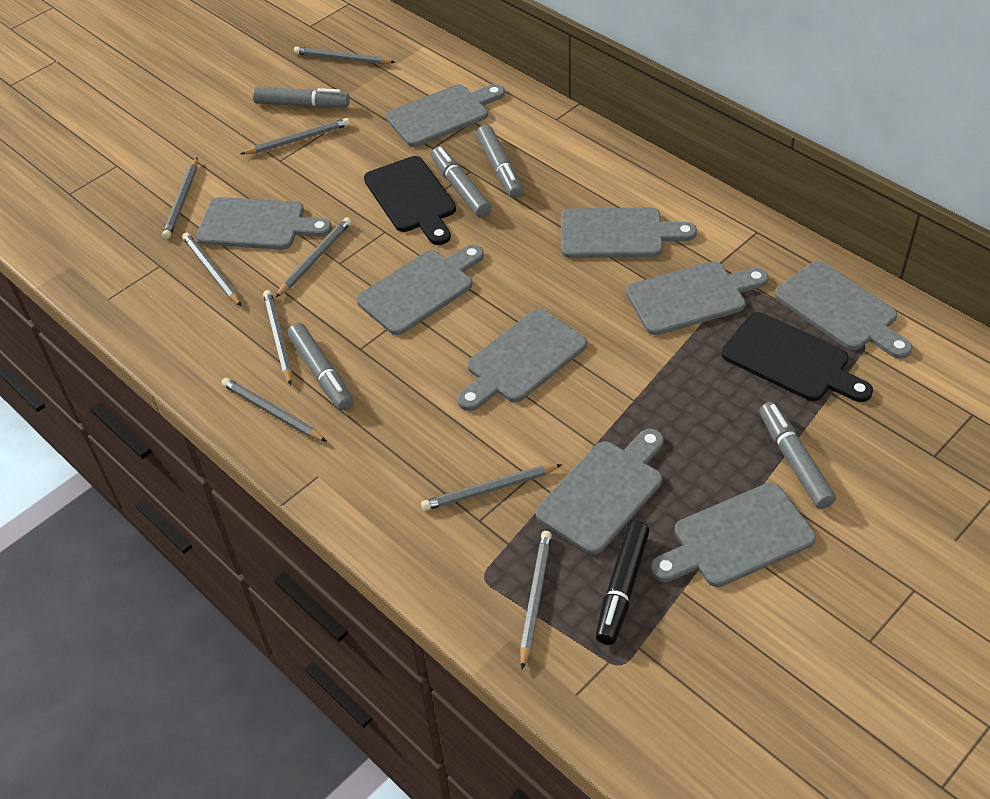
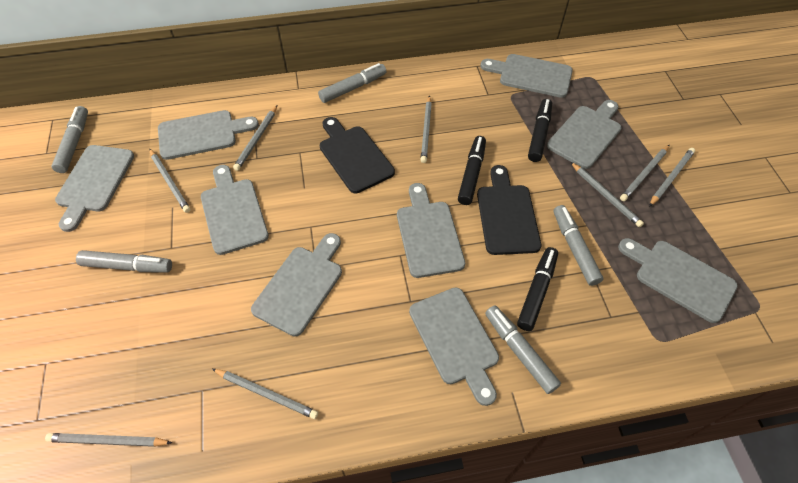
black marker: 1 -> 3
grey pencil: 9 -> 8

